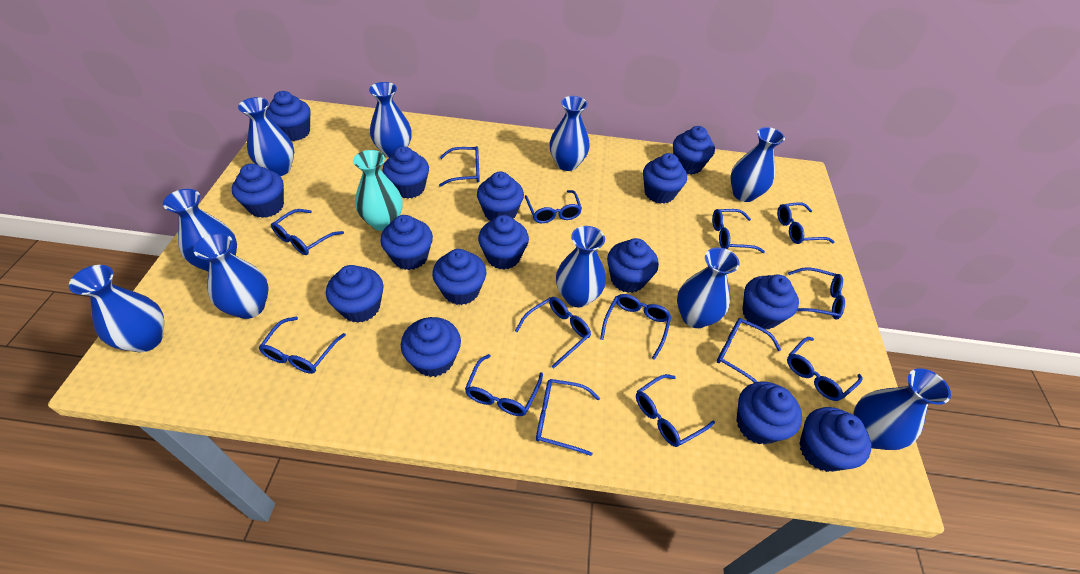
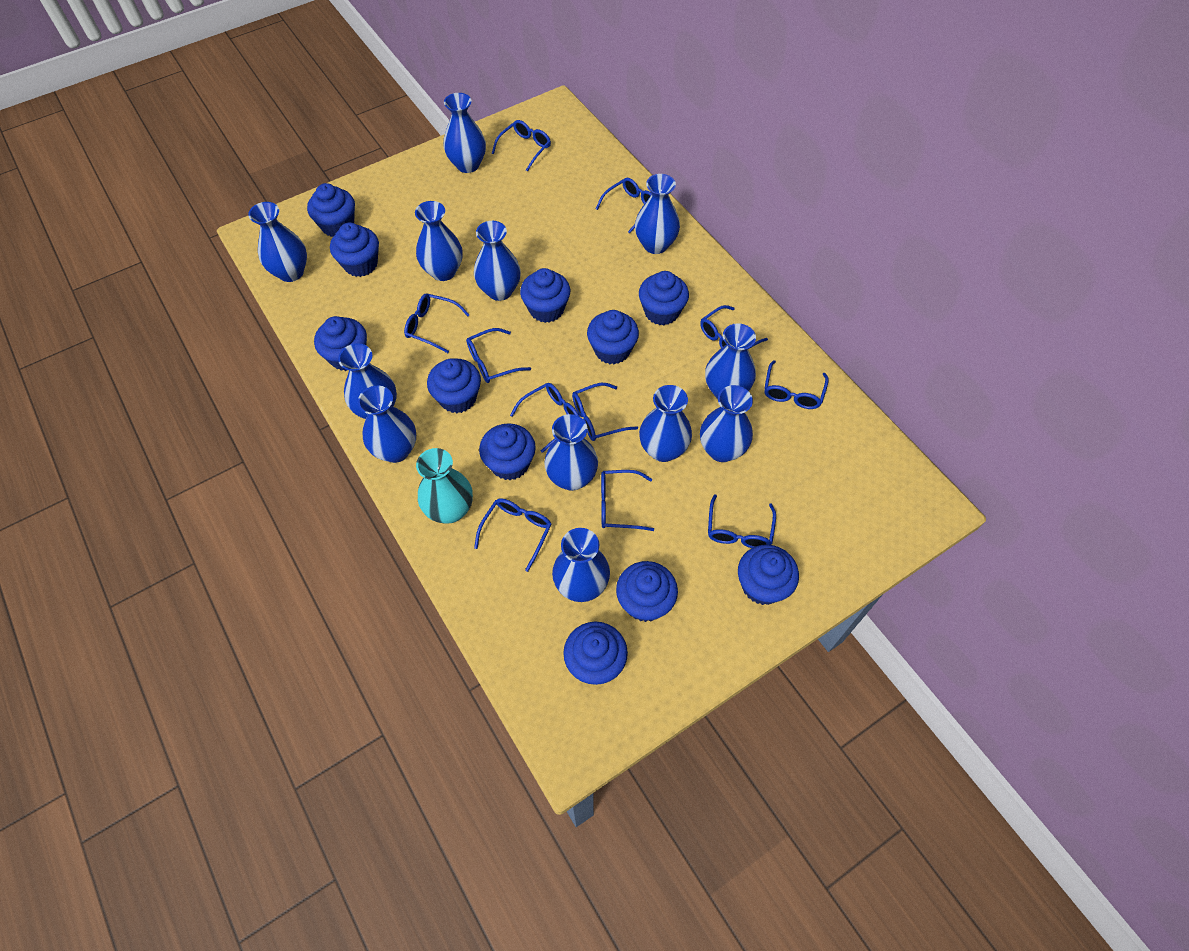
blue cupcake: 15 -> 11
blue glasses: 14 -> 11
blue vase: 10 -> 12

